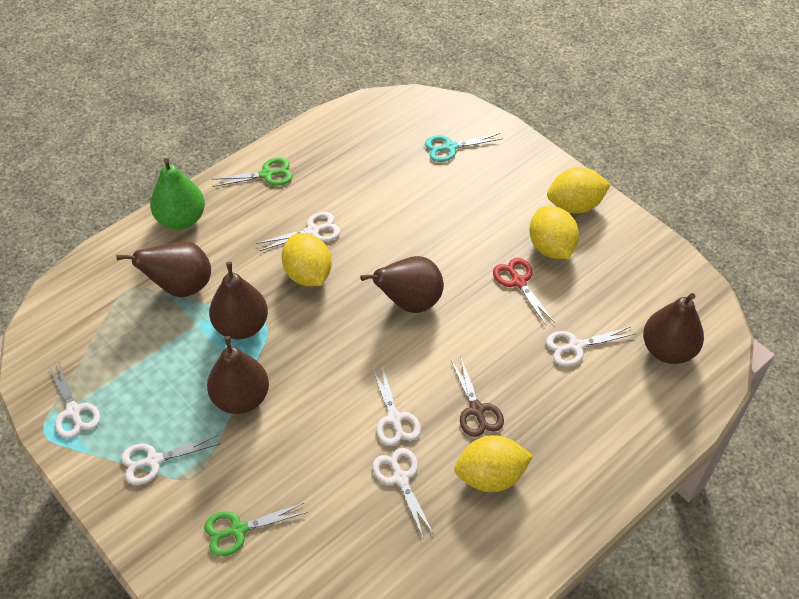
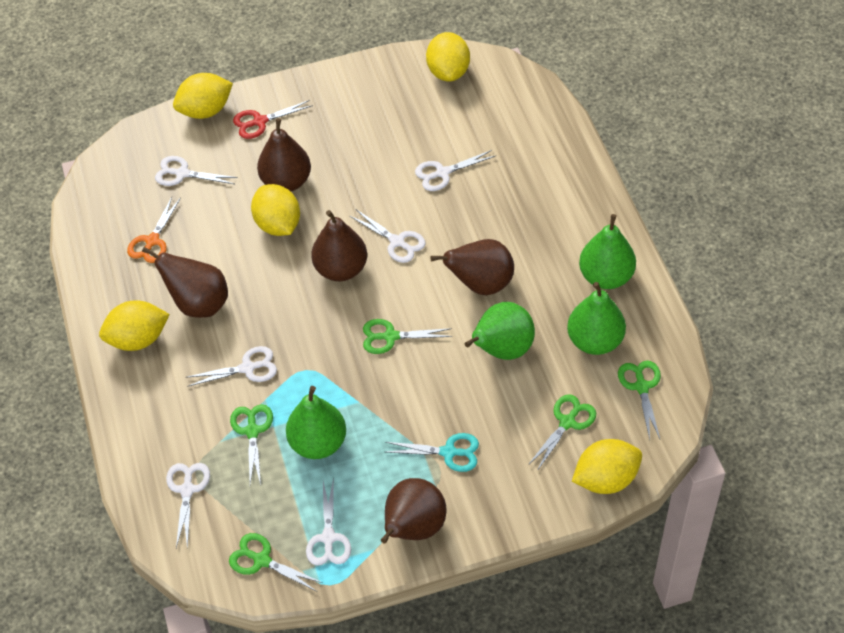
brown scissors: 1 -> 0
green pear: 1 -> 4
green scissors: 2 -> 5
orange scissors: 0 -> 1
yellow lemon: 4 -> 5

